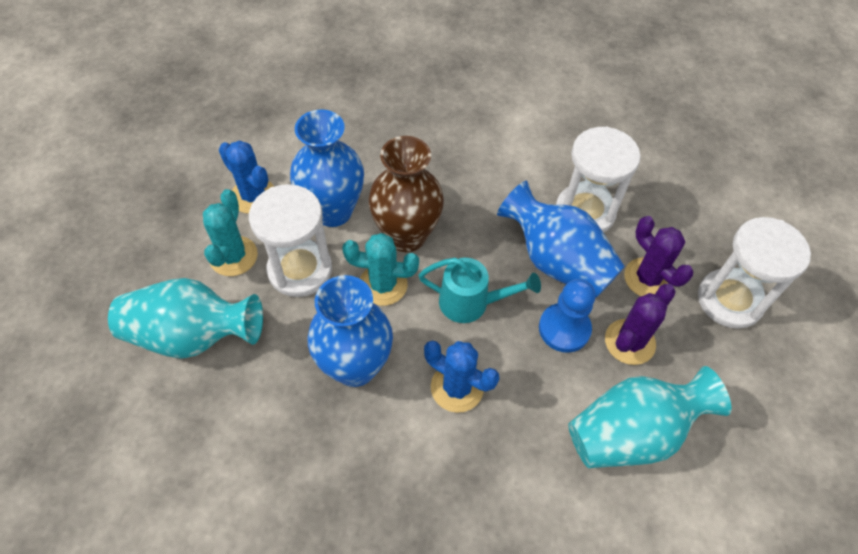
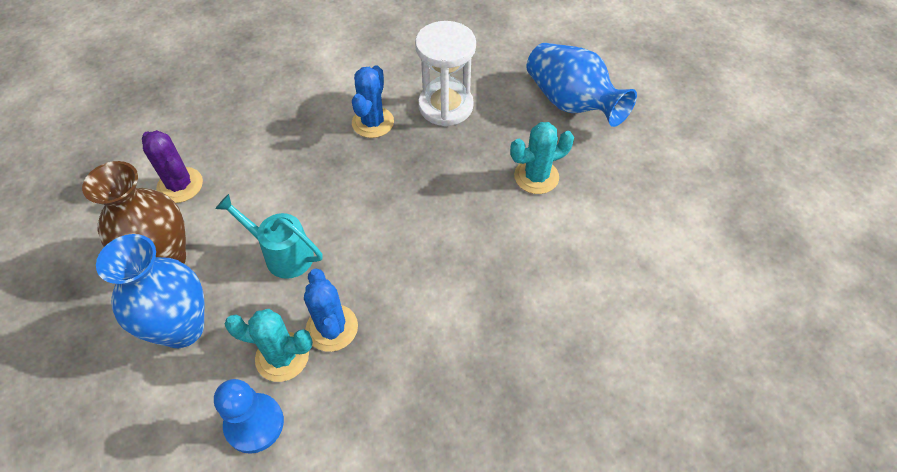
blue vase: 3 -> 2
purple cactus: 2 -> 1
turquoise vase: 2 -> 0
white hourglass: 3 -> 1

